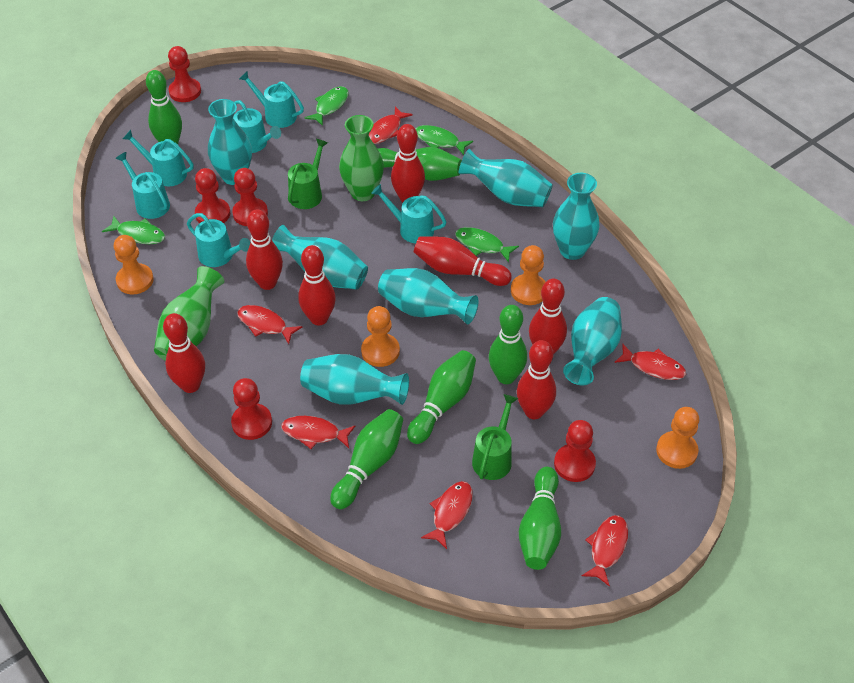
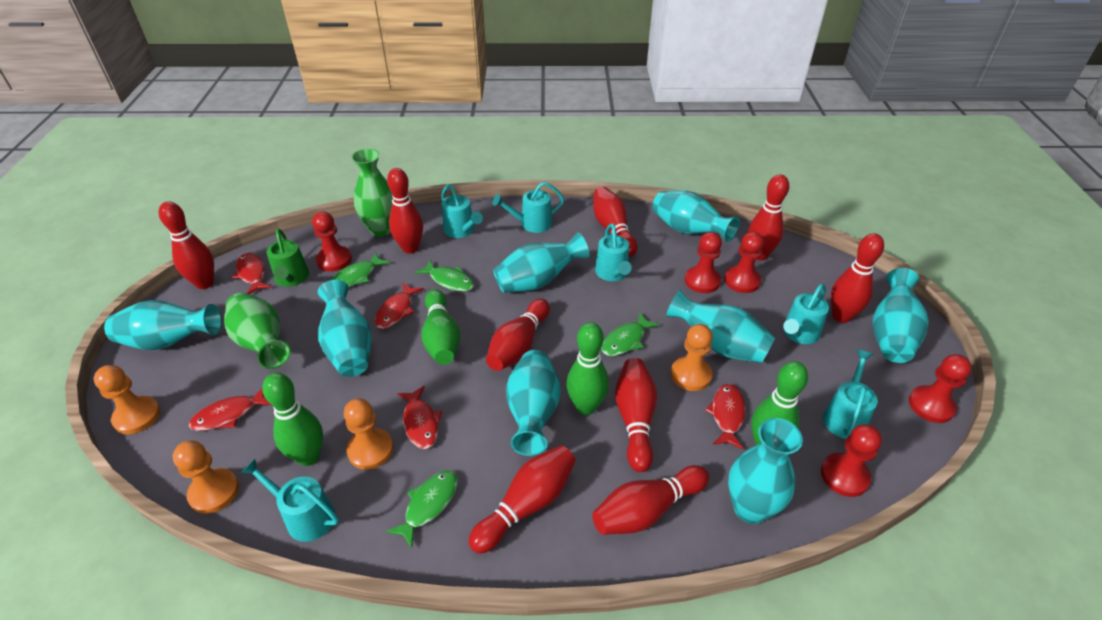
green bowling pin: 6 -> 4
green watering can: 2 -> 1
red bowling pin: 7 -> 9
red fish: 6 -> 5
turquoise vase: 7 -> 8

